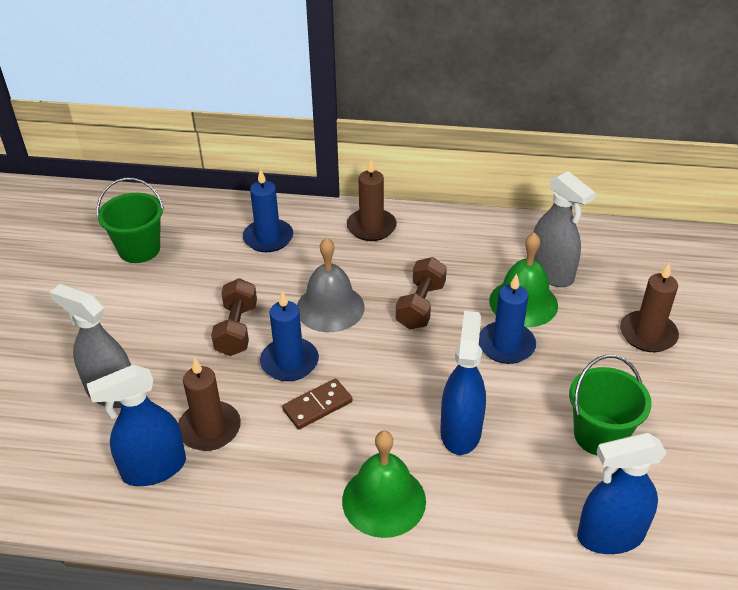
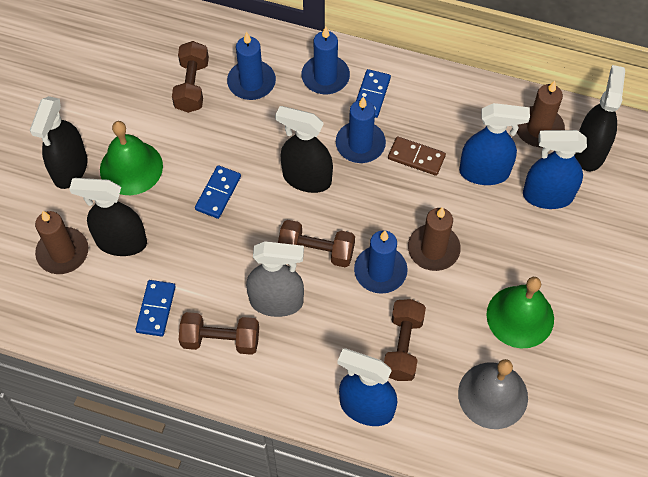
black spray bottle: 0 -> 4
blue candle: 3 -> 4
blue domino: 0 -> 3
brown dumbbell: 2 -> 4
green bucket: 2 -> 0
grey spray bottle: 2 -> 1

